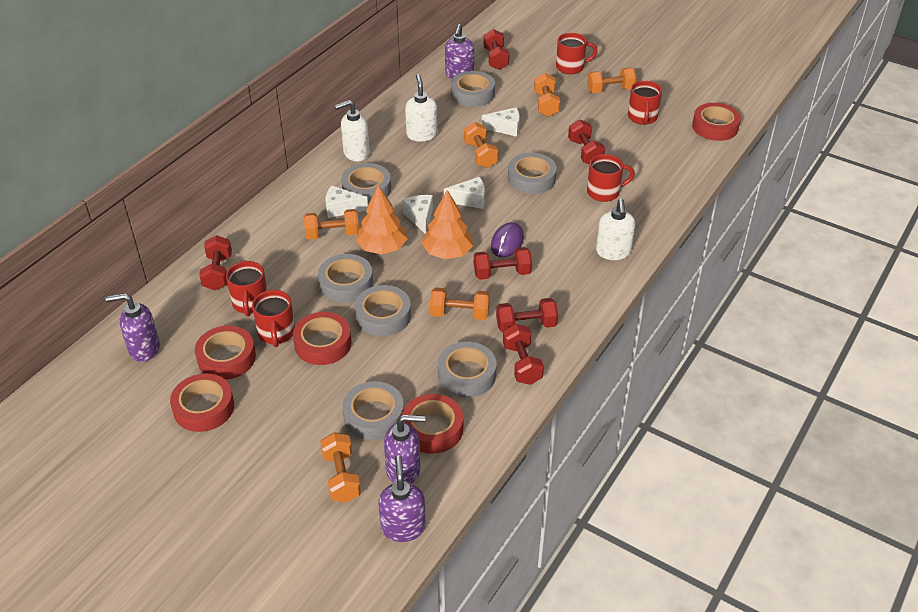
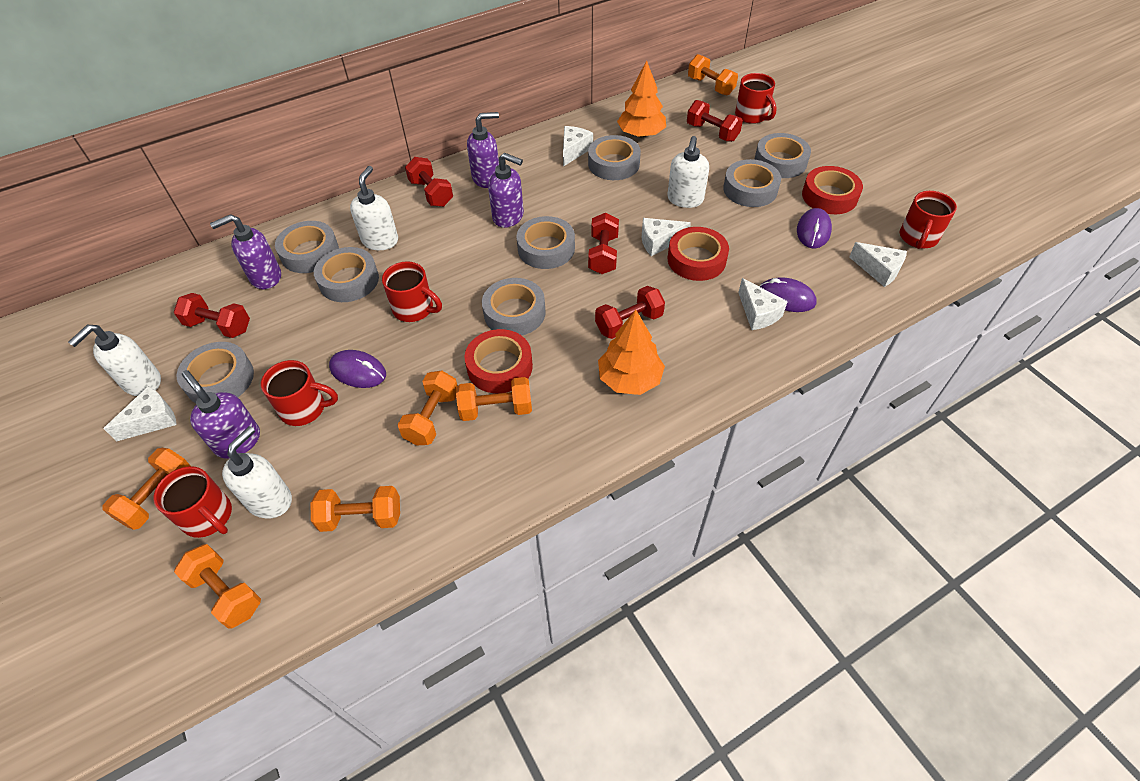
grey tape: 7 -> 8
purple mouse: 1 -> 3
red dumbbell: 6 -> 5
red tape: 5 -> 3
white cheese: 4 -> 5
white soap dispenser: 3 -> 4

